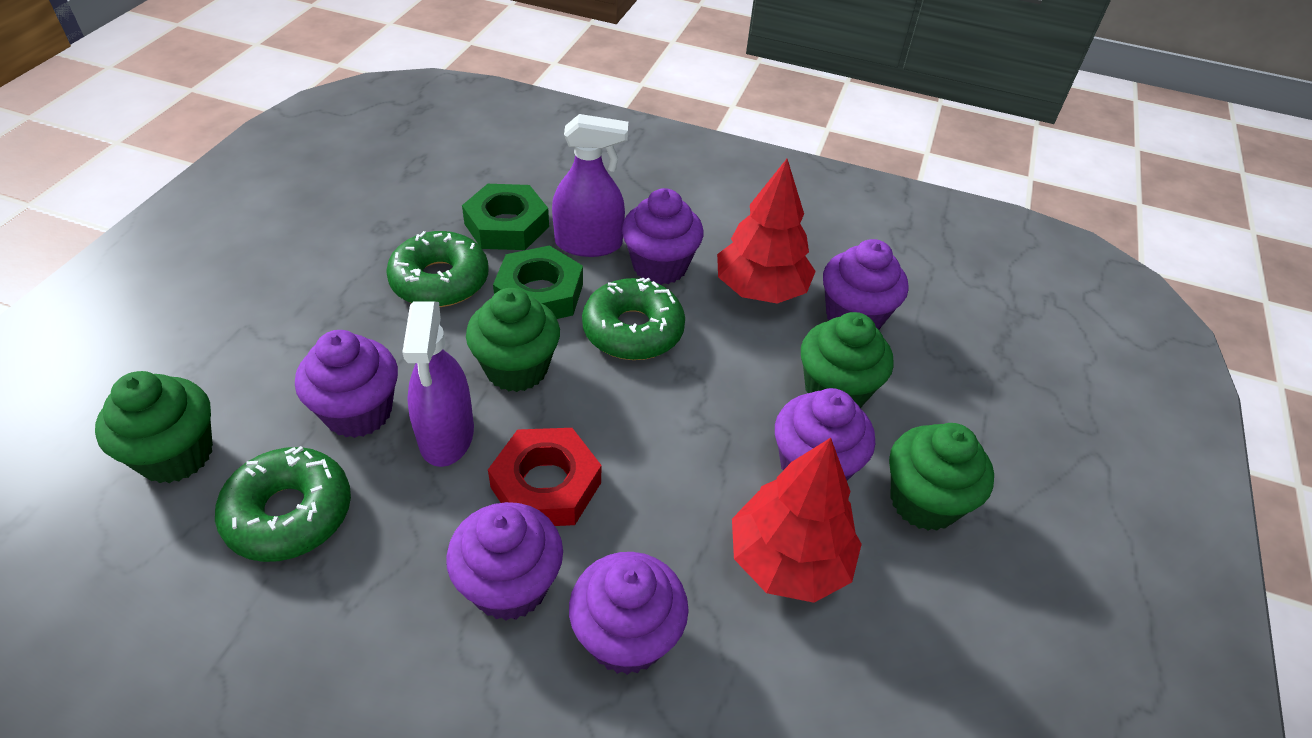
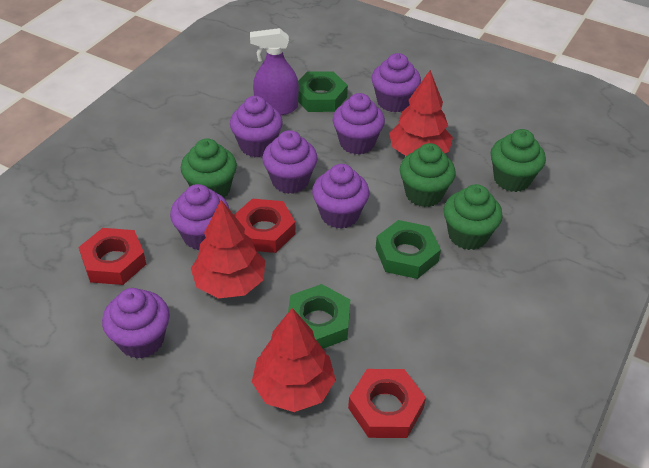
green donut: 3 -> 0
green nut: 2 -> 3
purple cupcake: 6 -> 7
purple spray bottle: 2 -> 1
red nut: 1 -> 3
red tree: 2 -> 3

